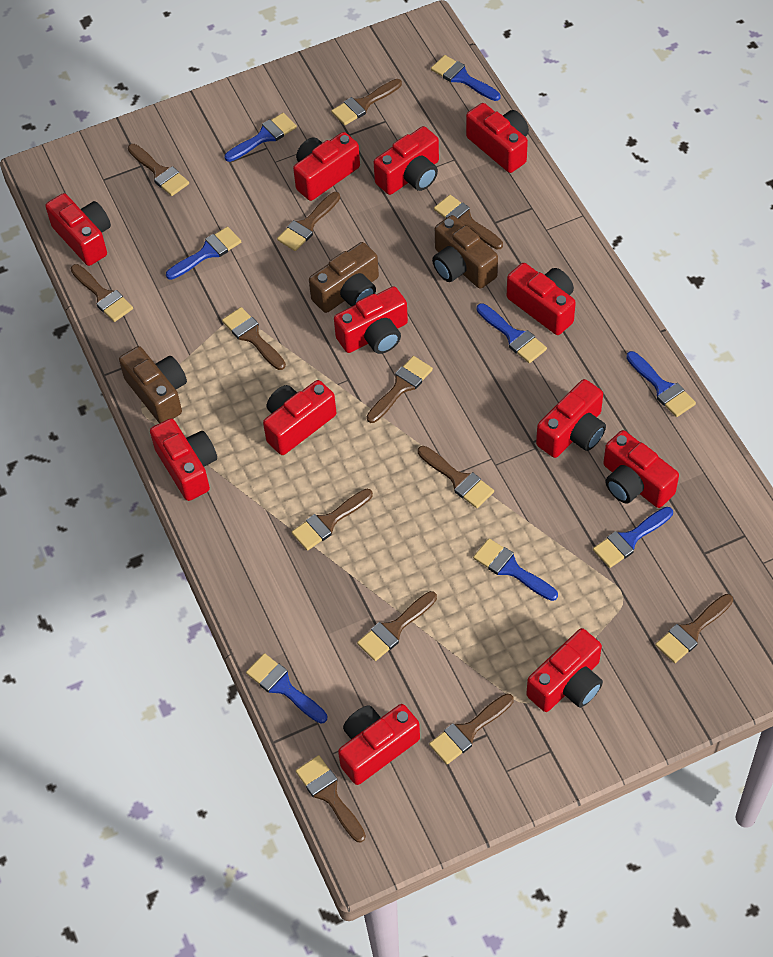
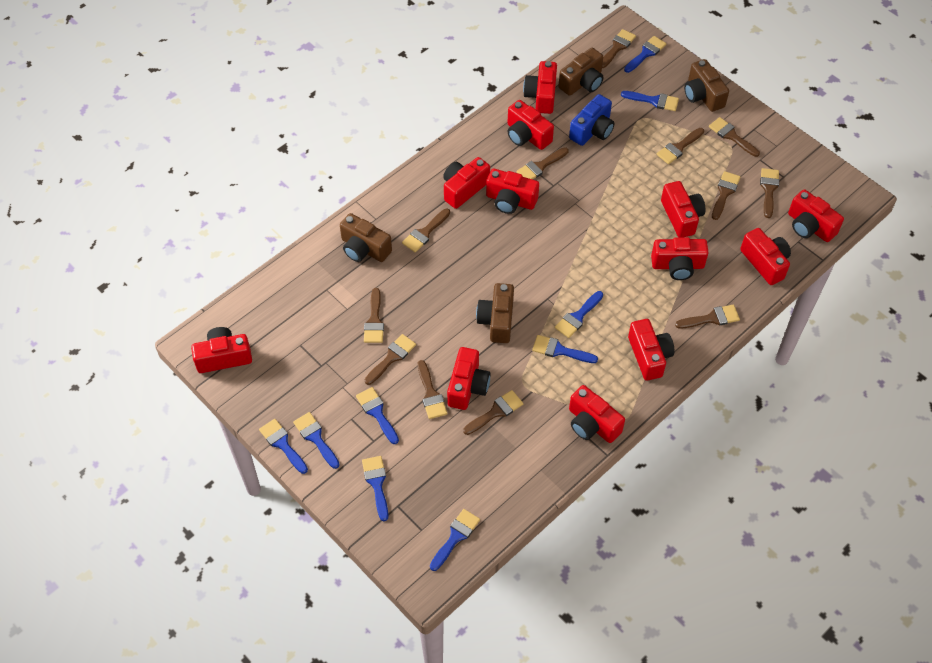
blue brush: 8 -> 9
blue camera: 0 -> 1
brown brush: 13 -> 12
brown camera: 3 -> 4

